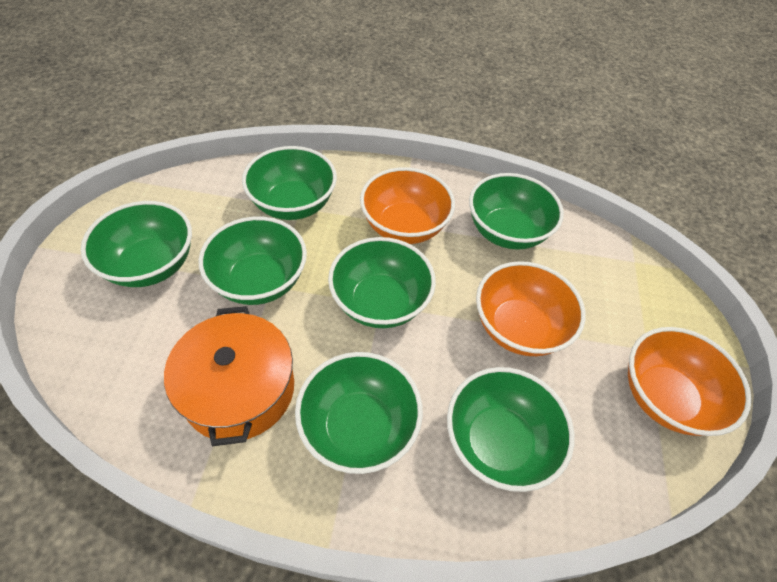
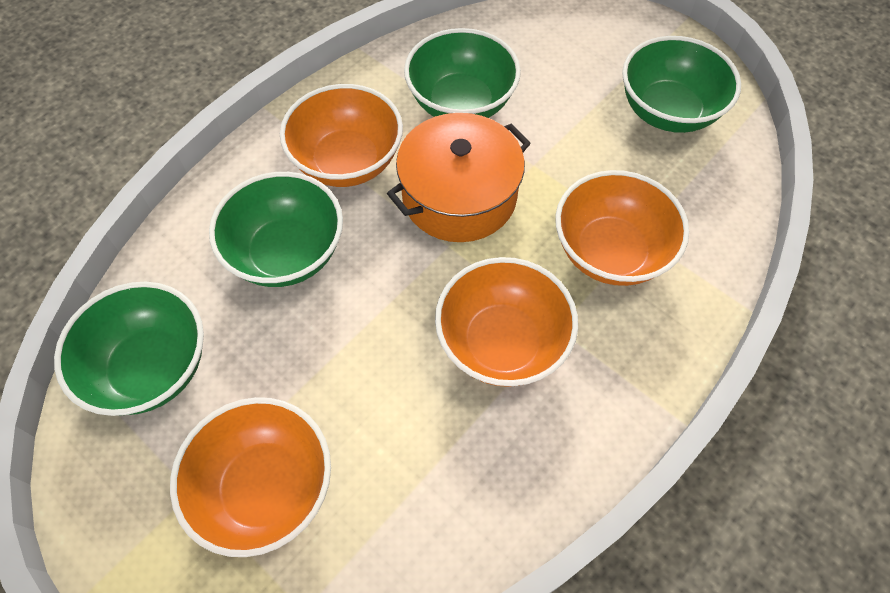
green bowl: 7 -> 4
orange bowl: 3 -> 4

